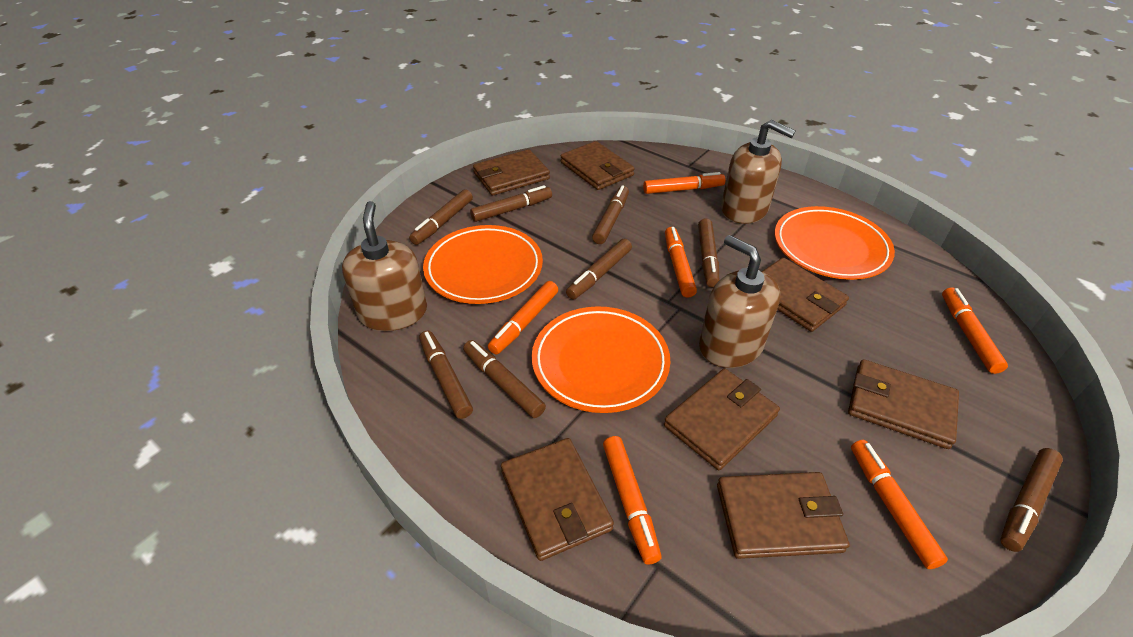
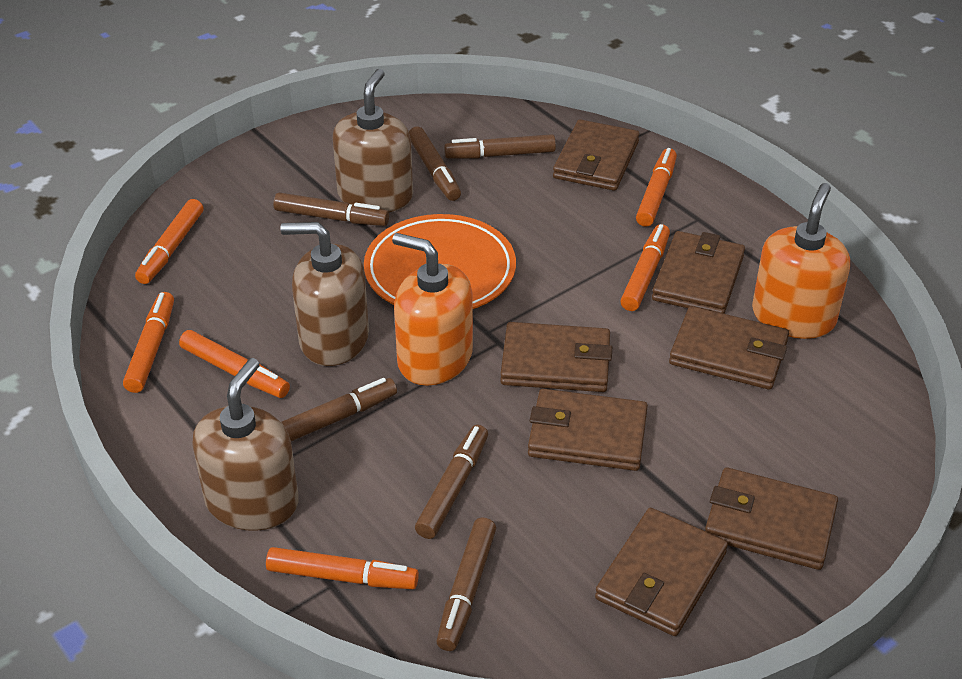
brown marker: 8 -> 6
orange plate: 3 -> 1
orange soap dispenser: 0 -> 2

